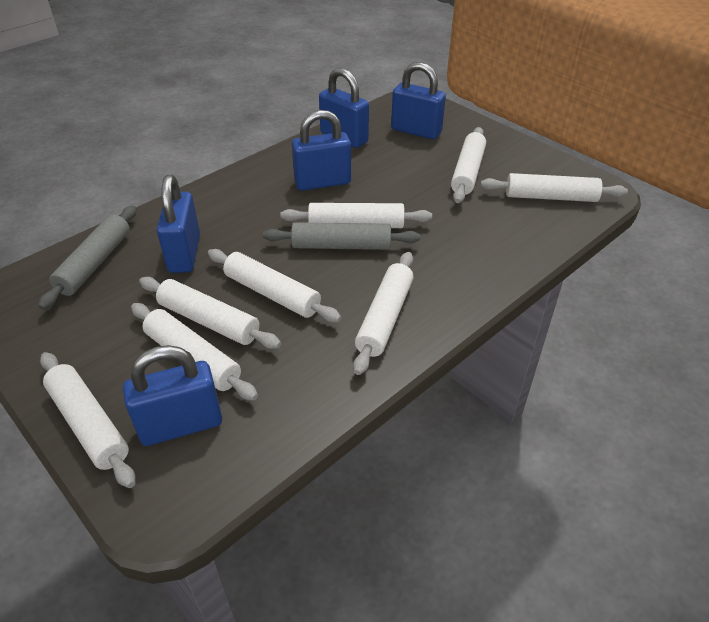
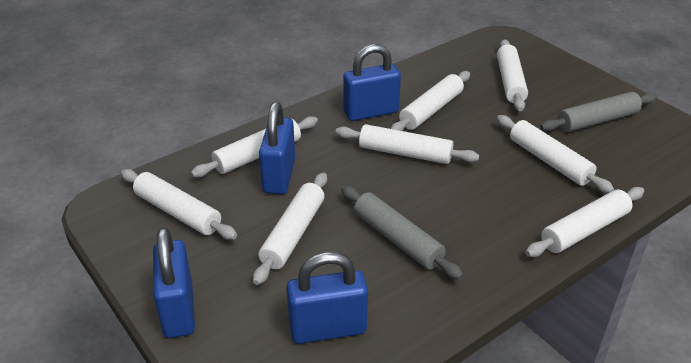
blue padlock: 5 -> 4

